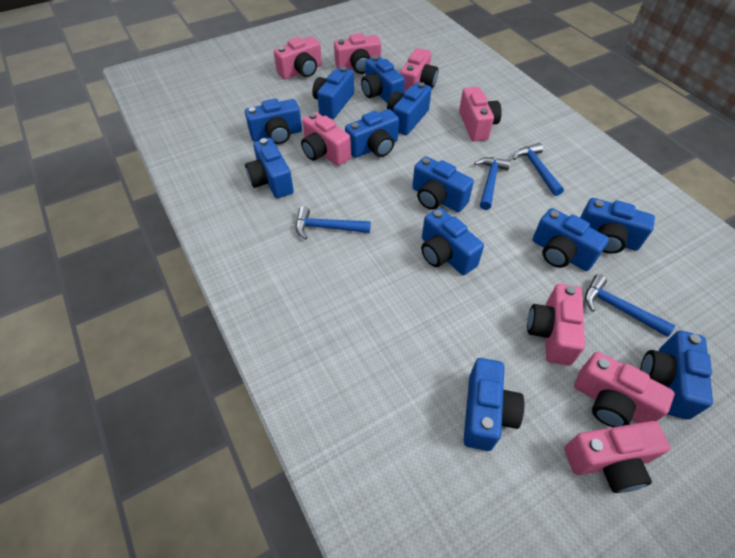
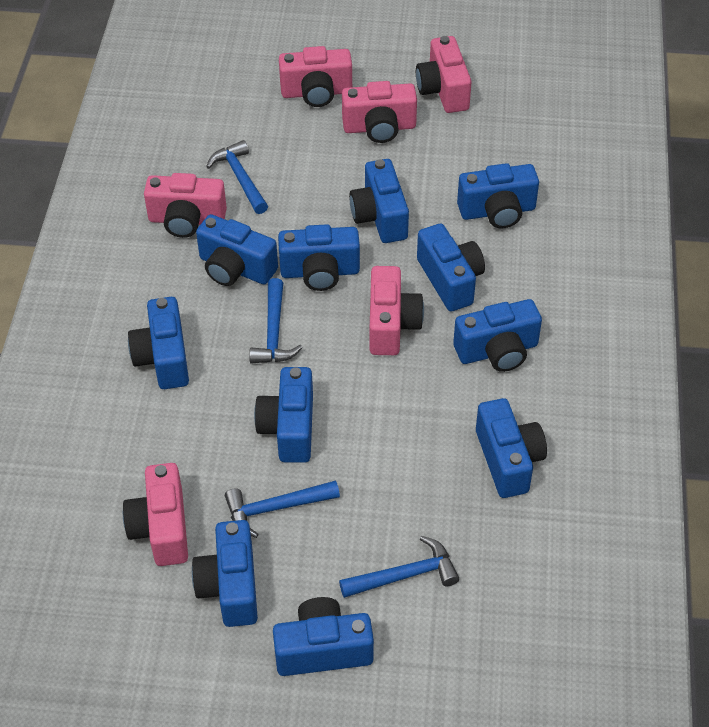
blue camera: 12 -> 11
pink camera: 8 -> 6

